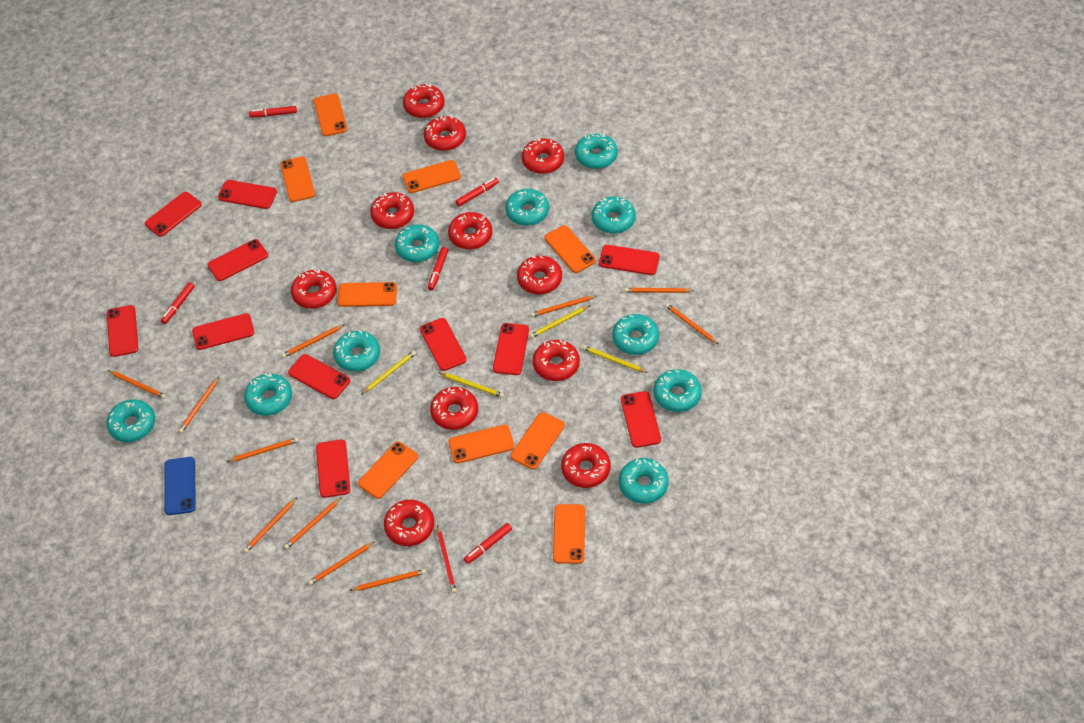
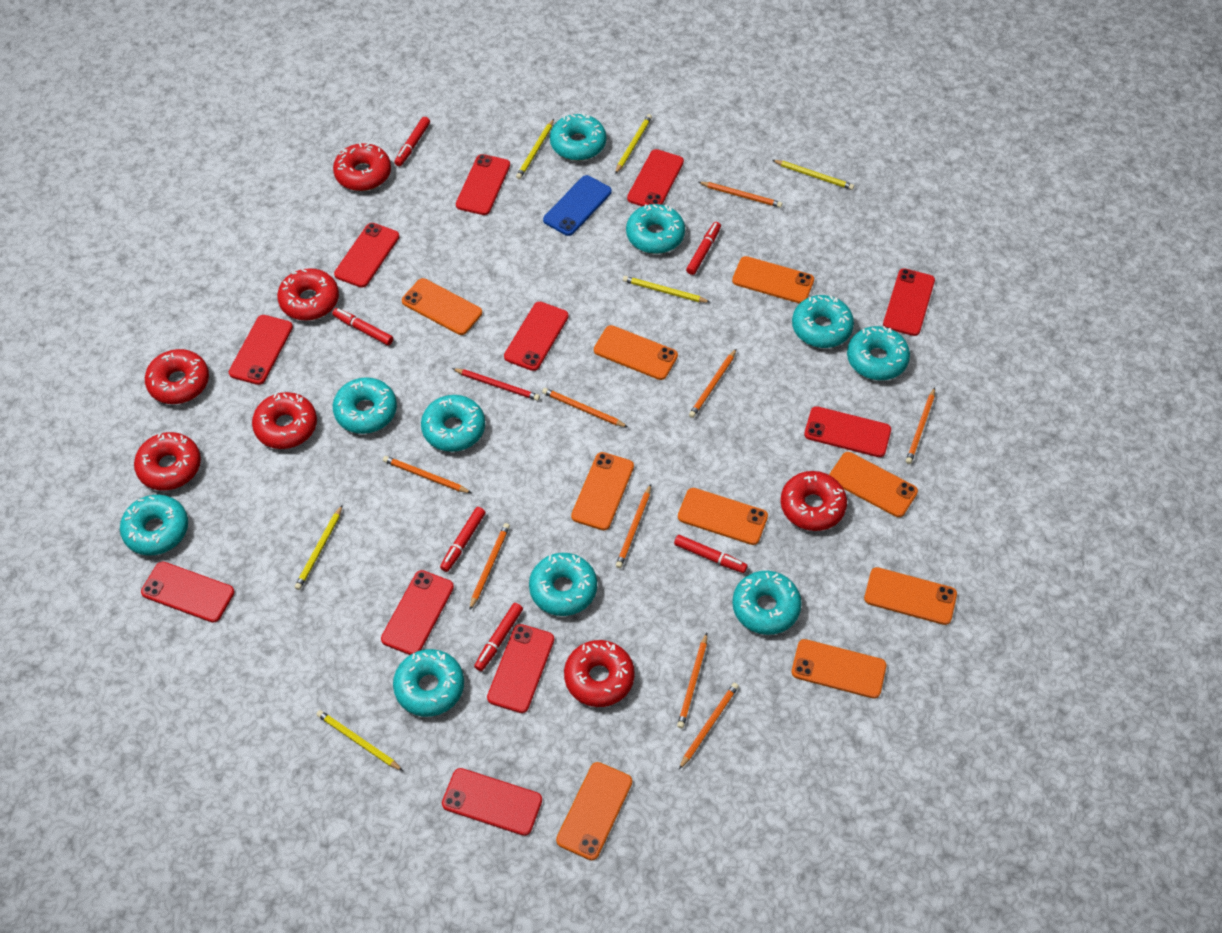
orange pencil: 11 -> 9
red donut: 11 -> 7
red marker: 5 -> 6
yellow pencil: 4 -> 6

